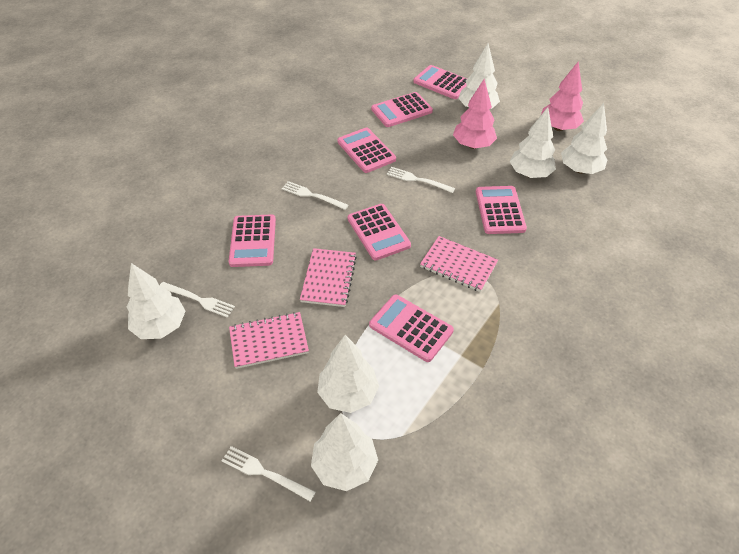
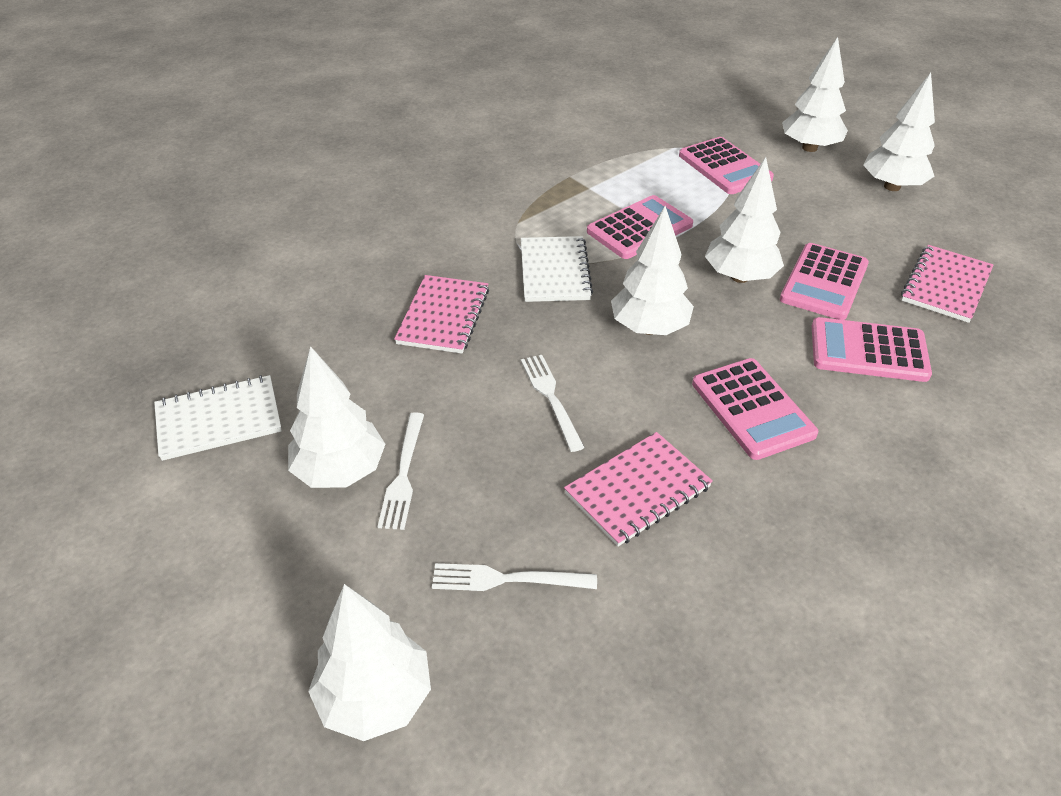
pink calculator: 7 -> 5
pink tree: 2 -> 0
white fork: 4 -> 3
white notebook: 0 -> 2

